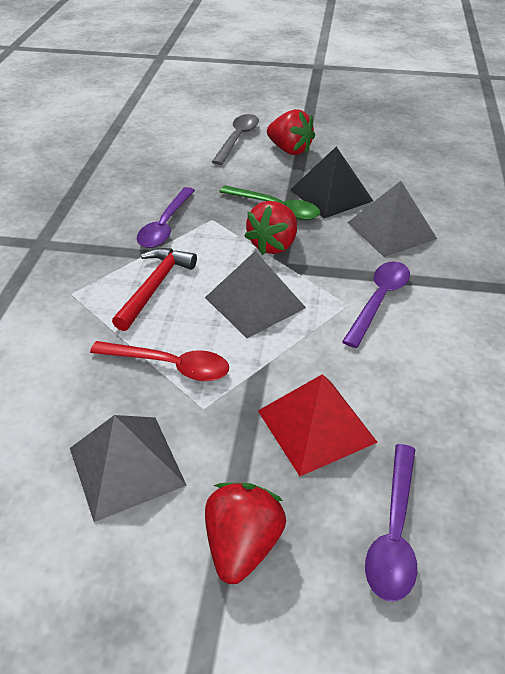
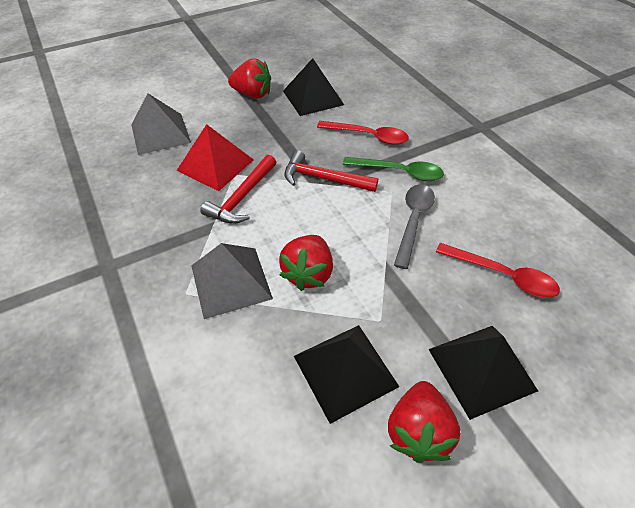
black pyramid: 1 -> 3
grey pyramid: 3 -> 2
purple spoon: 3 -> 0
red hammer: 1 -> 2
red spoon: 1 -> 2

